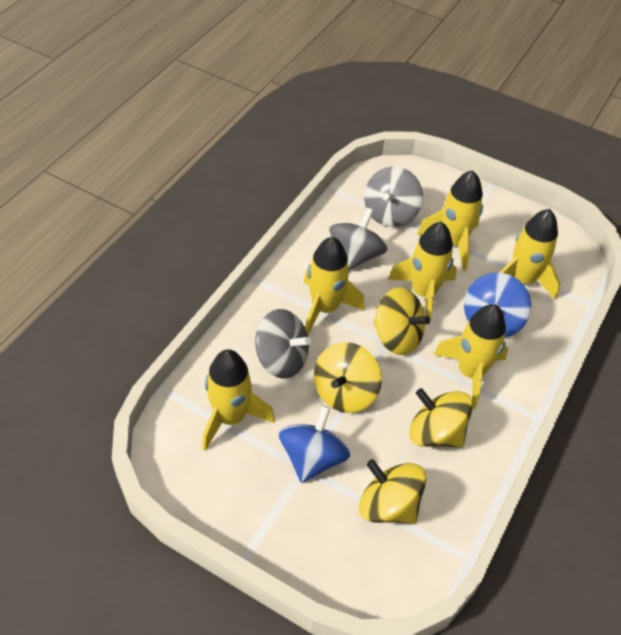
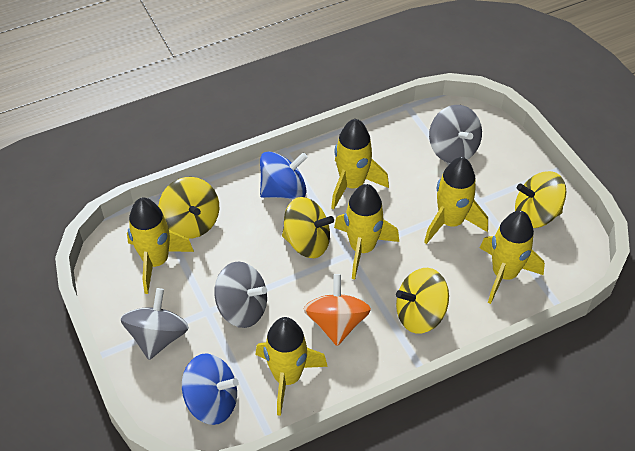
orange spinning top: 0 -> 1

